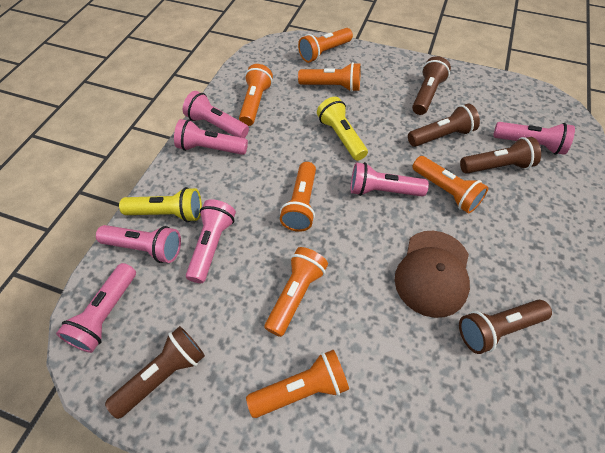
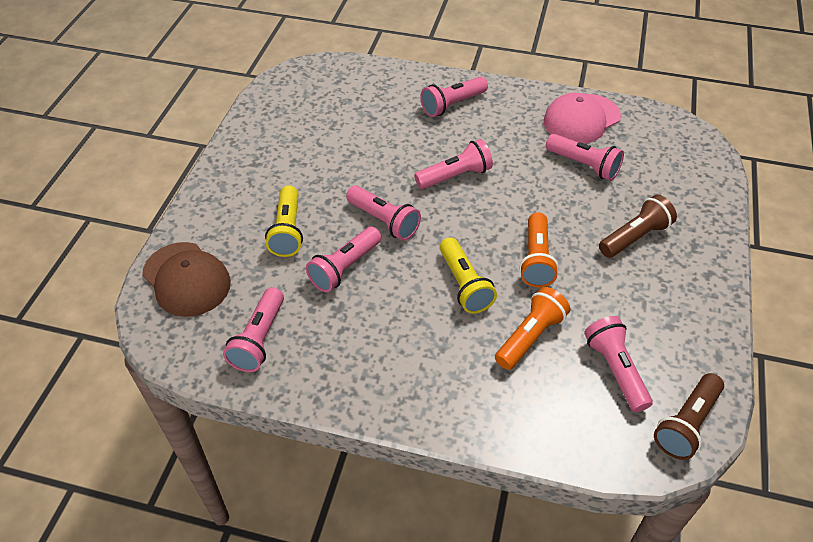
brown flashlight: 5 -> 2
orange flashlight: 7 -> 2
pink cap: 0 -> 1

